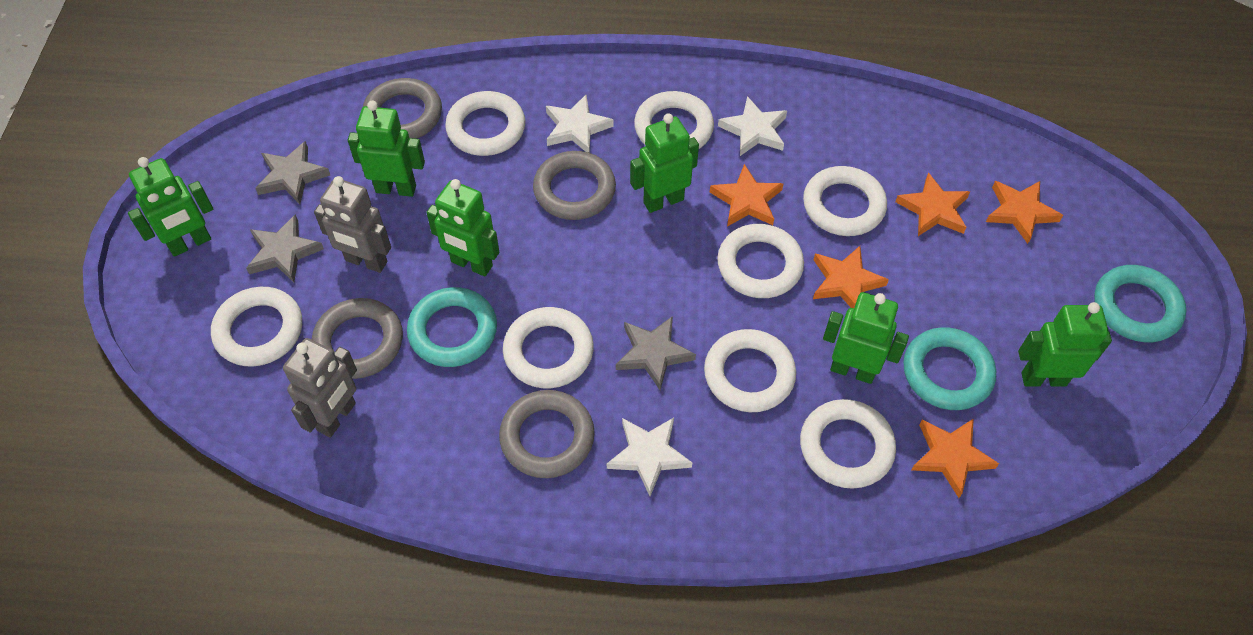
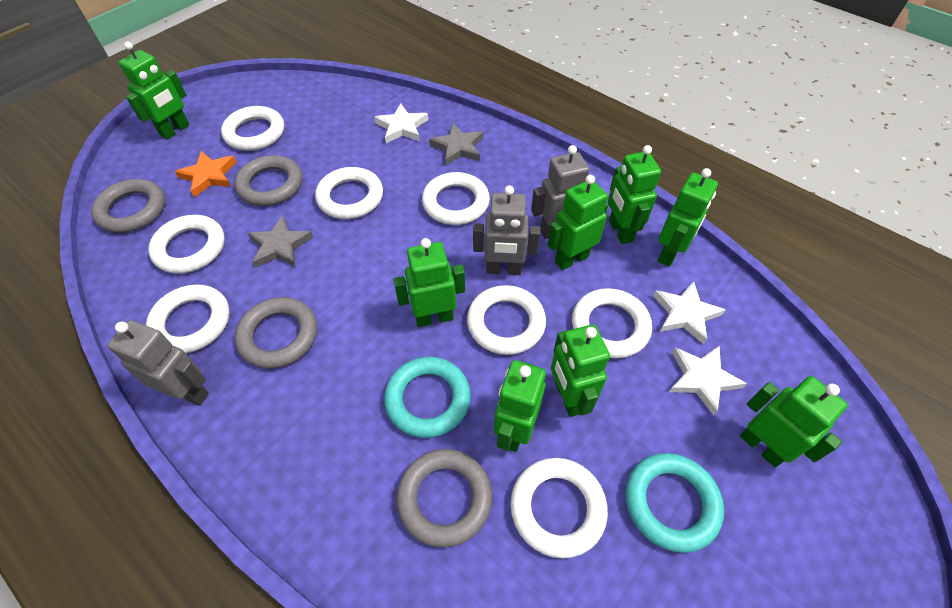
green robot: 6 -> 8
grey robot: 2 -> 3
grey star: 3 -> 2
orange star: 5 -> 1
turquoise ring: 3 -> 2

